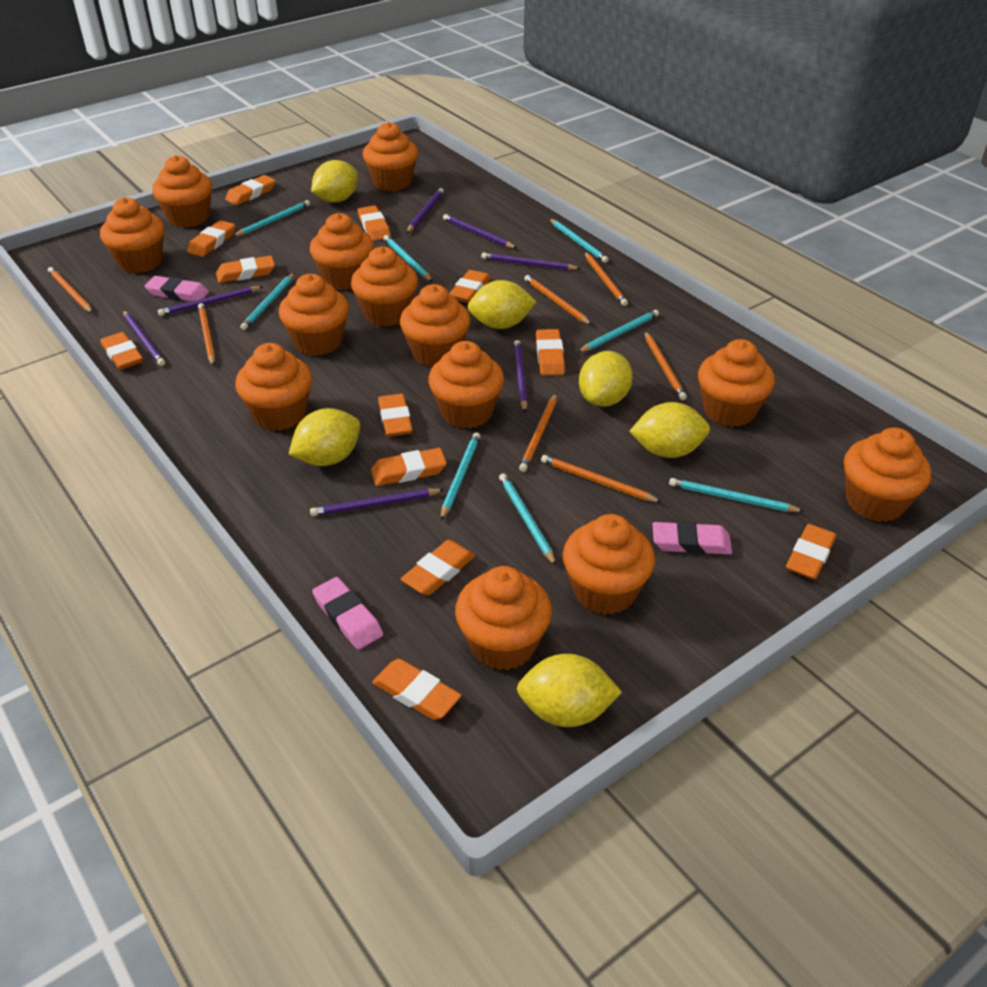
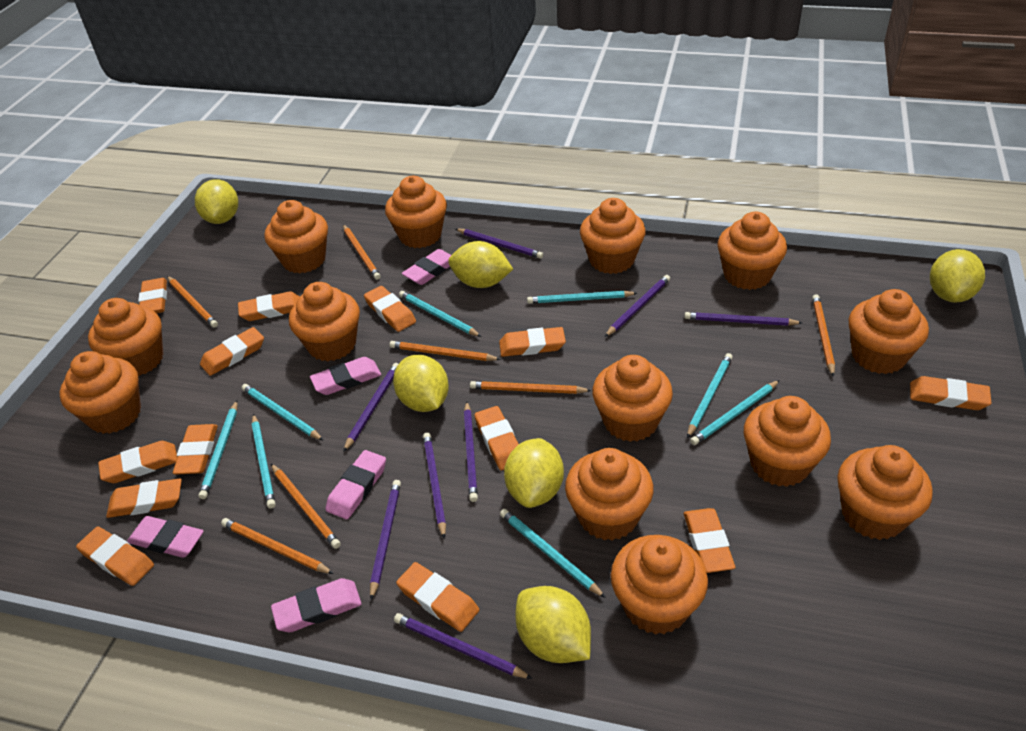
orange eraser: 12 -> 13
pink eraser: 3 -> 5
purple pencil: 7 -> 8

